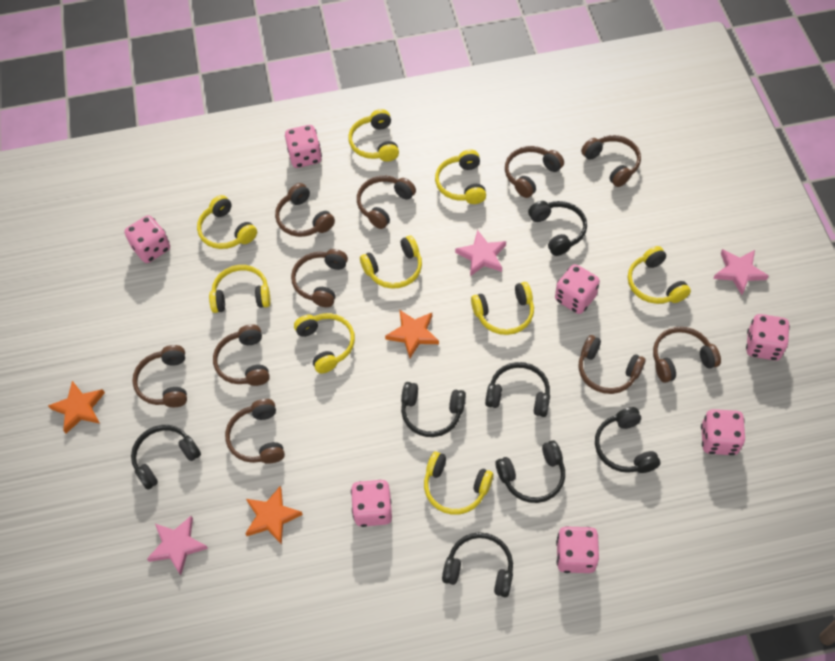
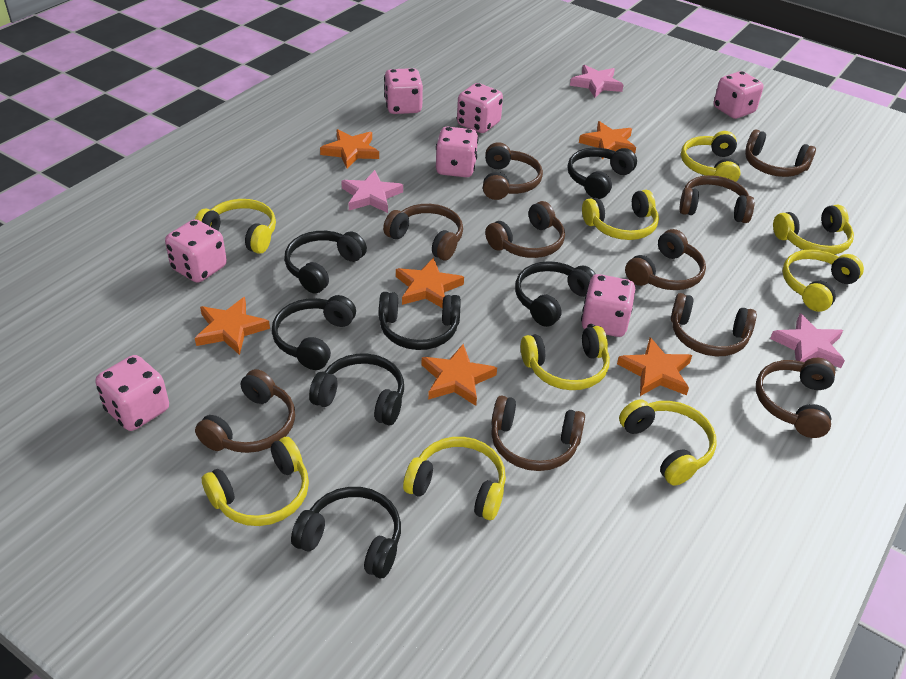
orange star: 3 -> 6

